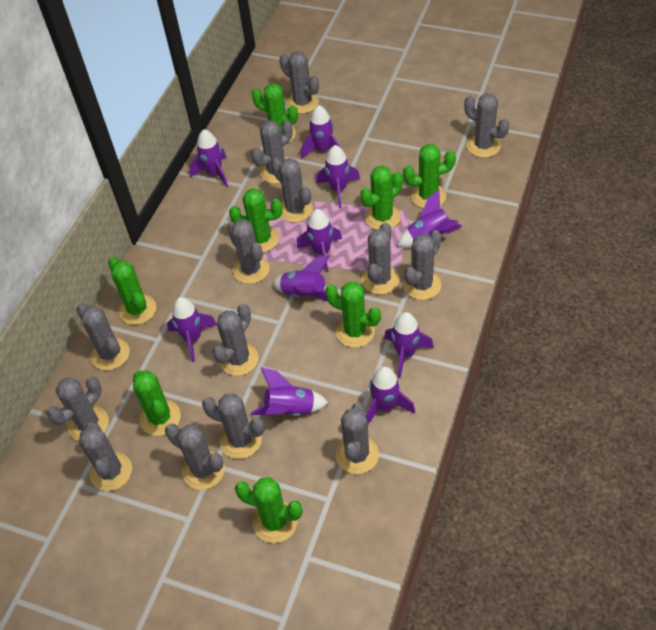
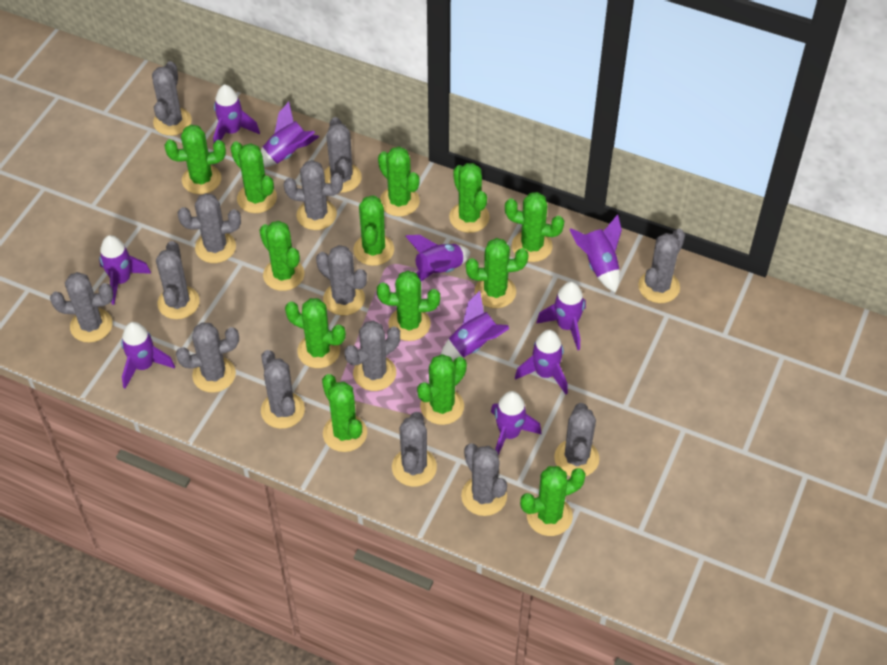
green cactus: 8 -> 13

